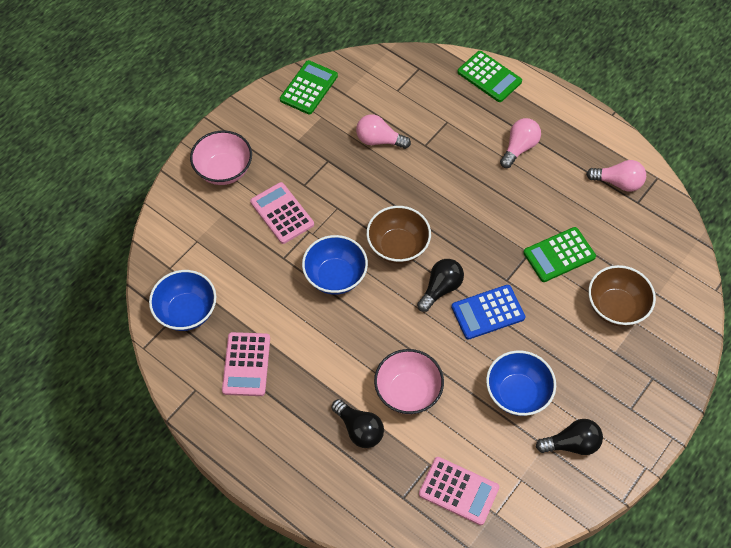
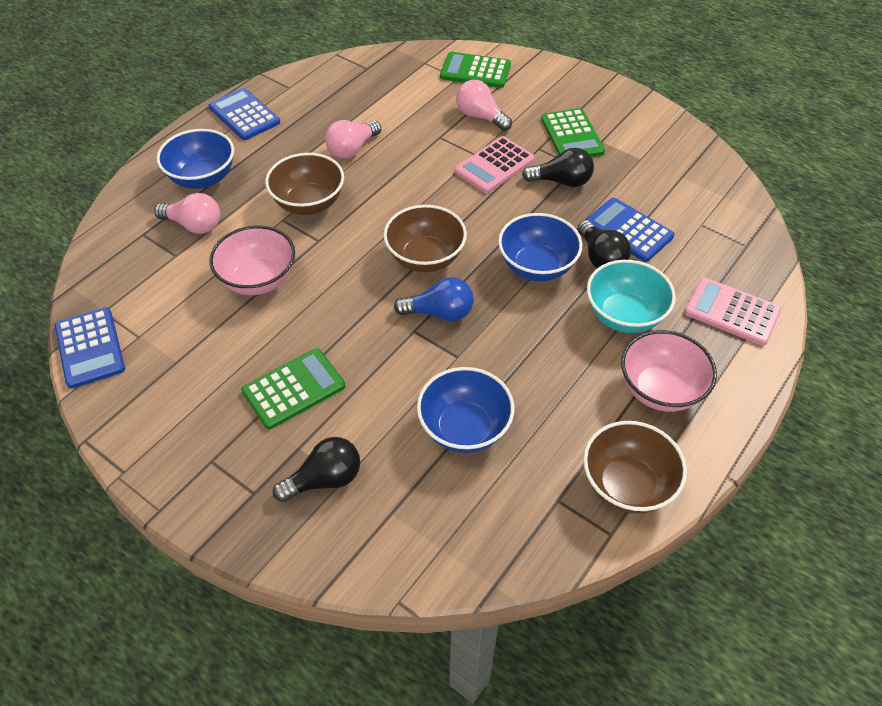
blue calculator: 1 -> 3
blue light bulb: 0 -> 1
brown bowl: 2 -> 3
pink calculator: 3 -> 2
turquoise bowl: 0 -> 1

